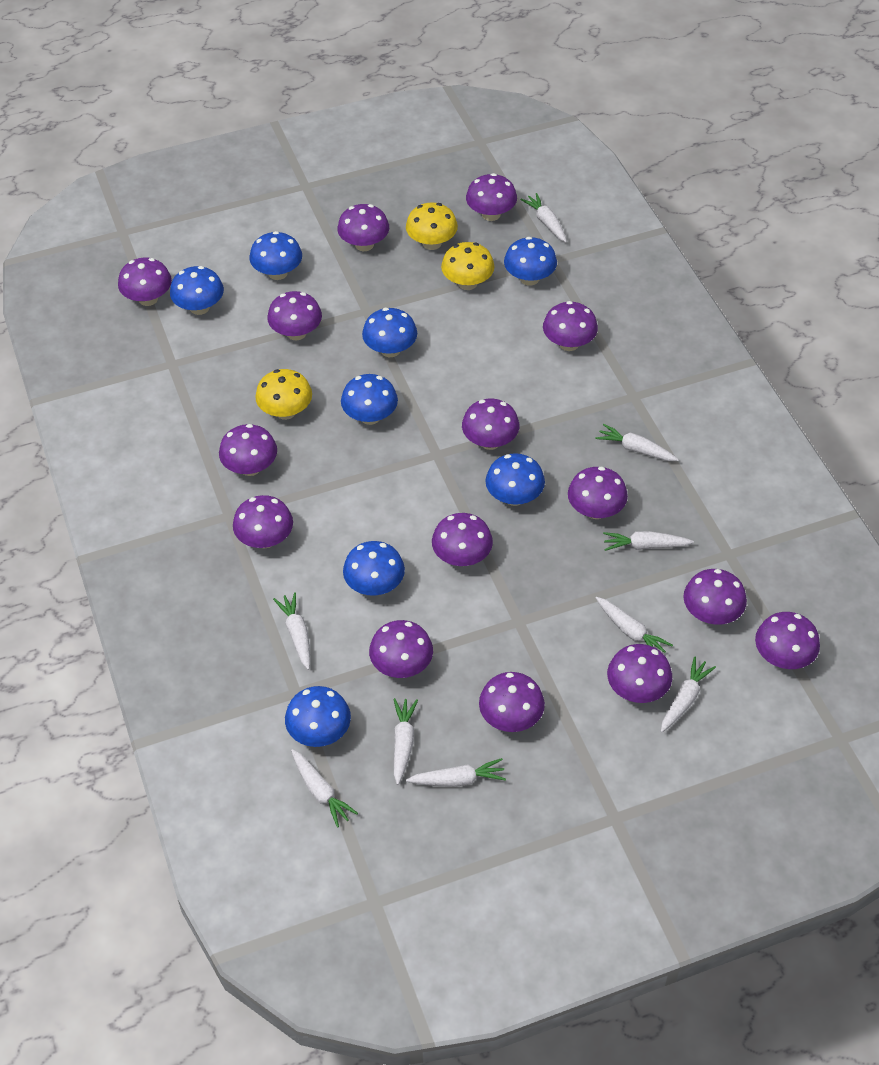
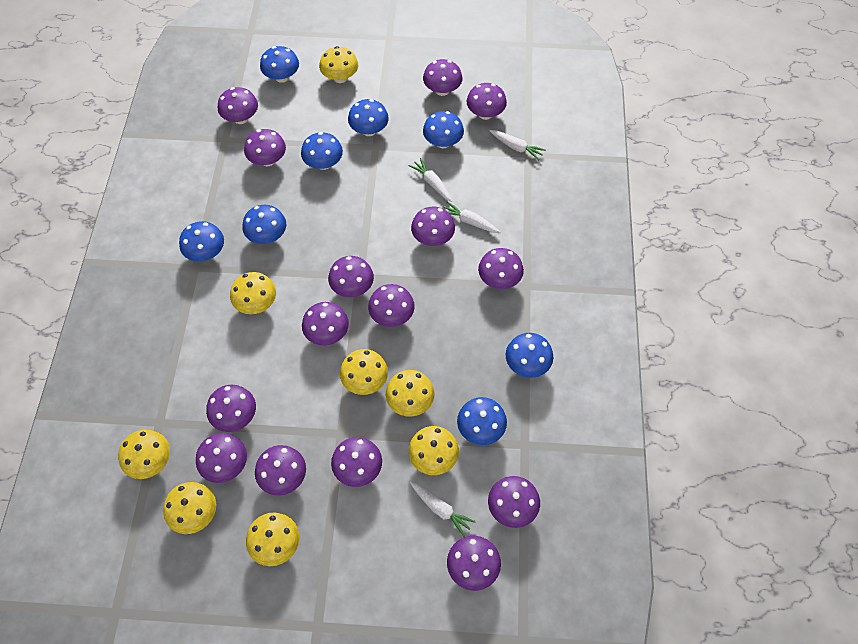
white carrot: 9 -> 4
yellow mushroom: 3 -> 8

